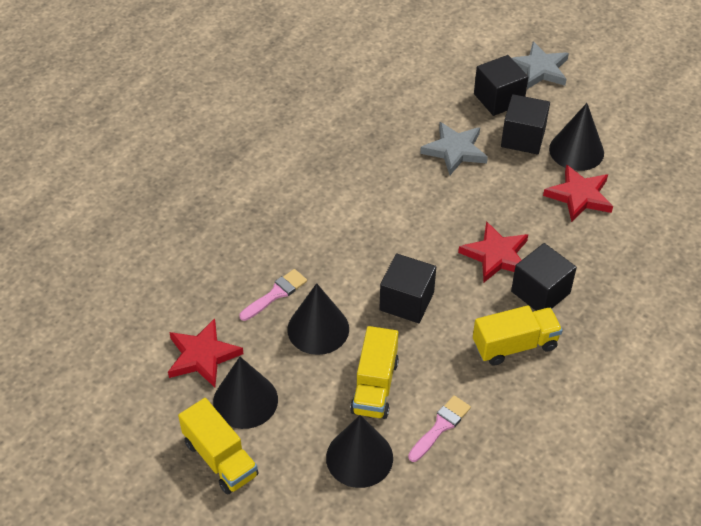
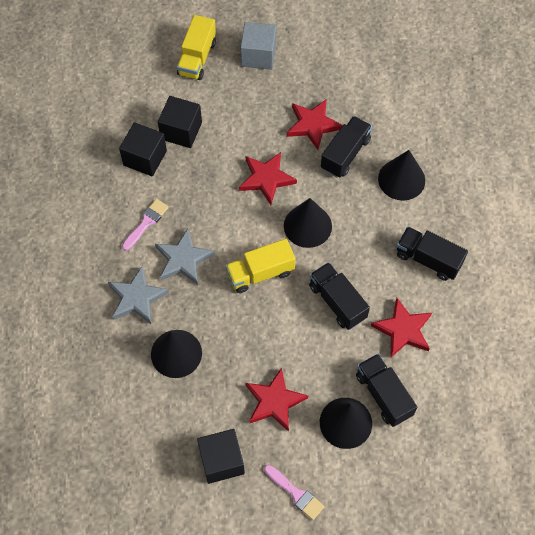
black cube: 4 -> 3
black truck: 0 -> 4
grey cube: 0 -> 1
red star: 3 -> 4
yellow truck: 3 -> 2

